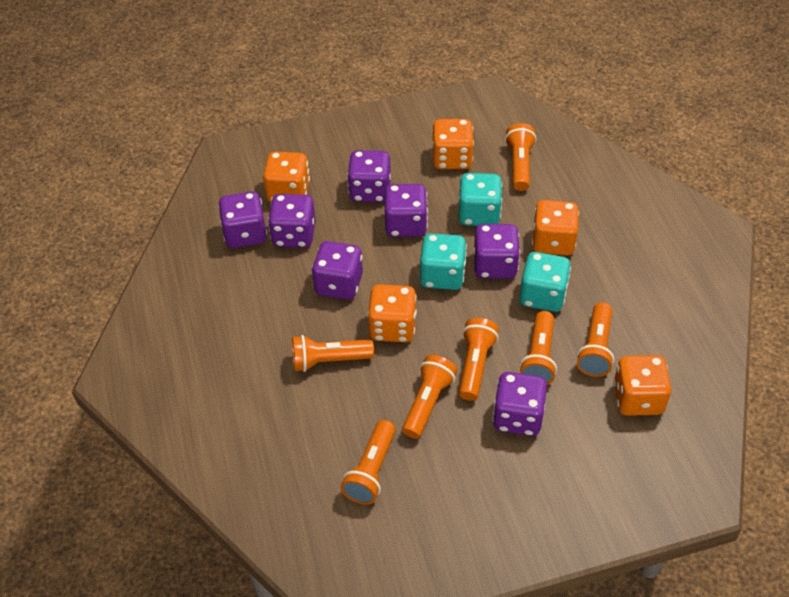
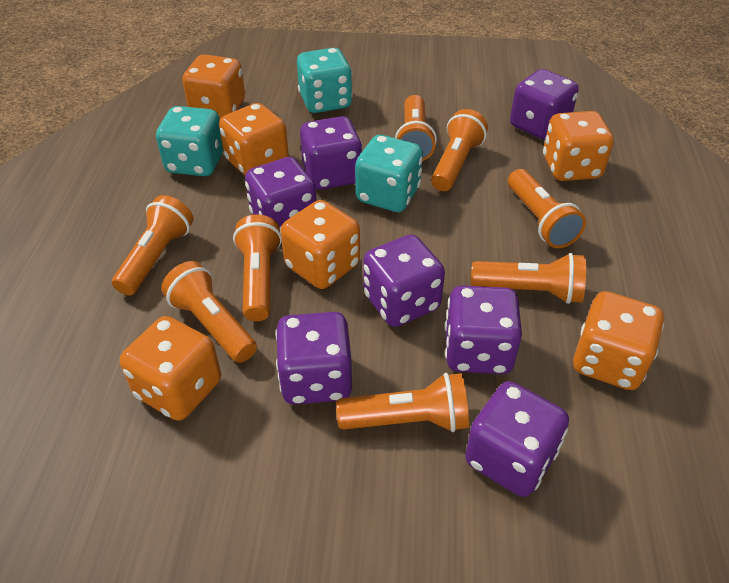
orange dice: 5 -> 6
orange flashlight: 7 -> 8

